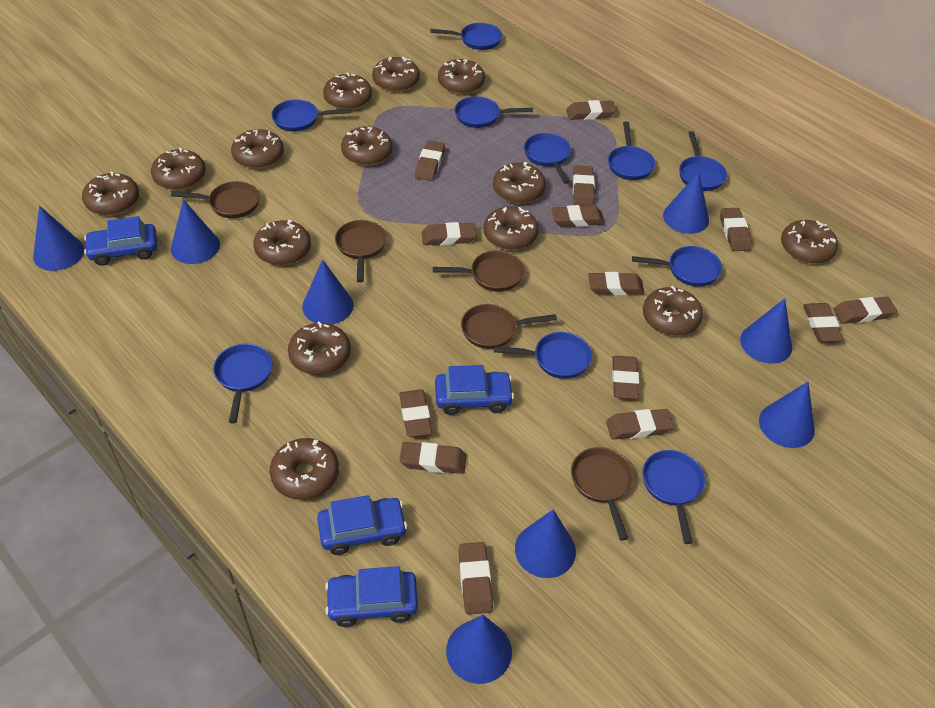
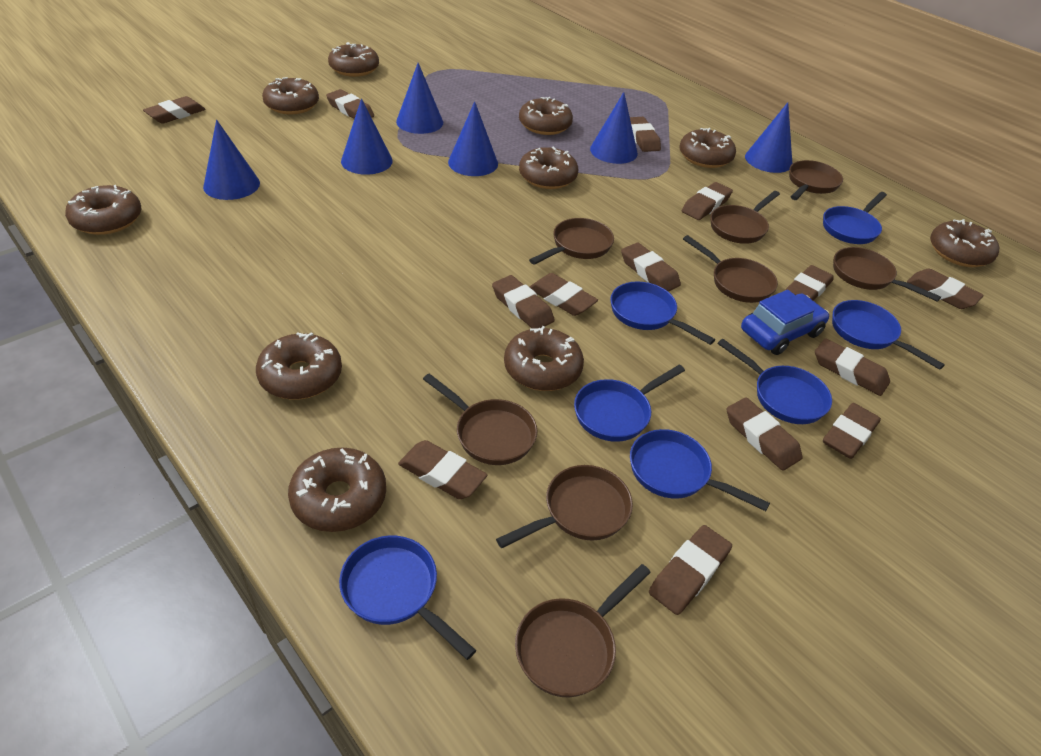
blue car: 4 -> 1
blue cone: 8 -> 6
blue pan: 10 -> 7
brown donut: 14 -> 10
brown pan: 5 -> 8

